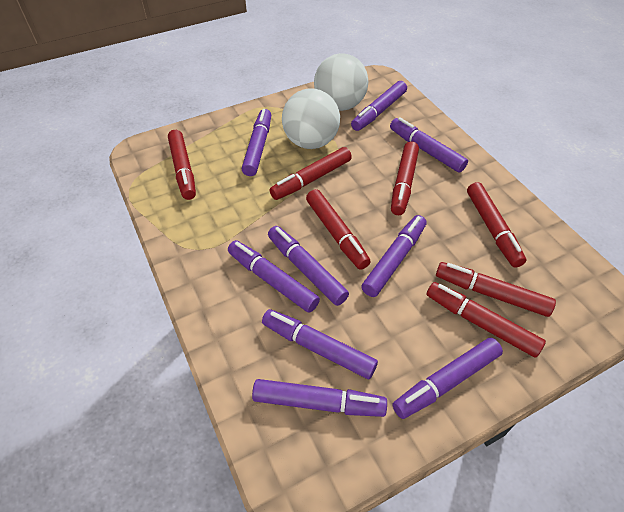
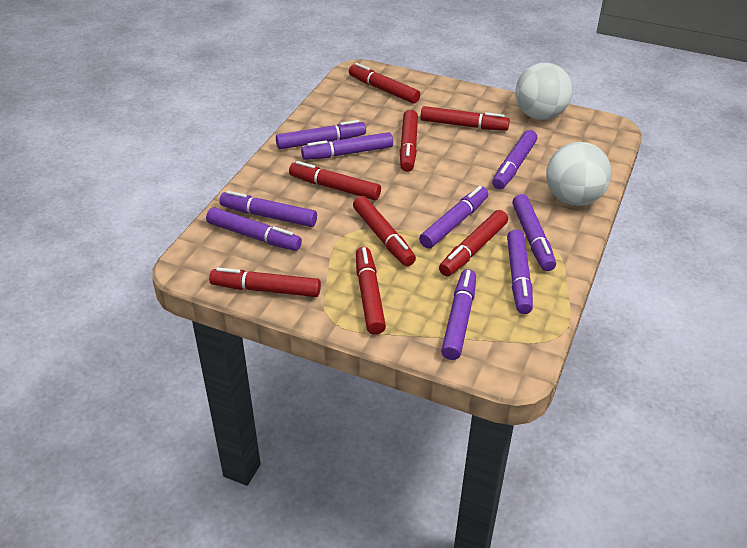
red marker: 7 -> 8

